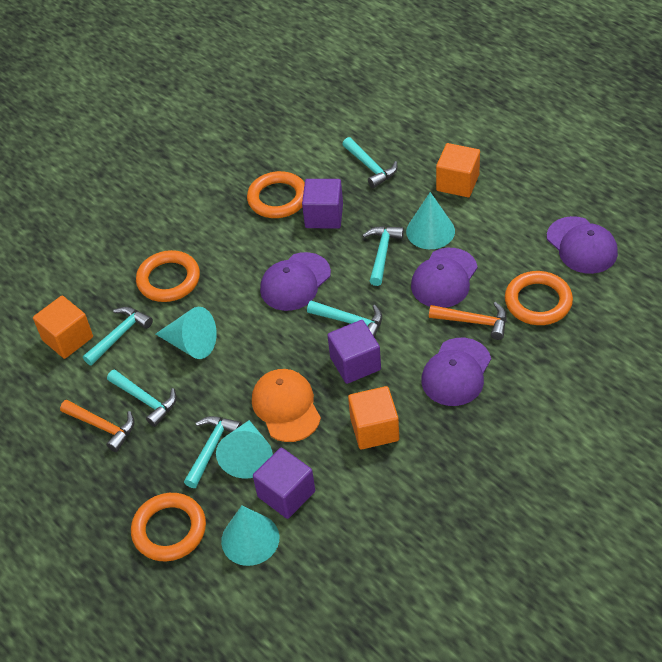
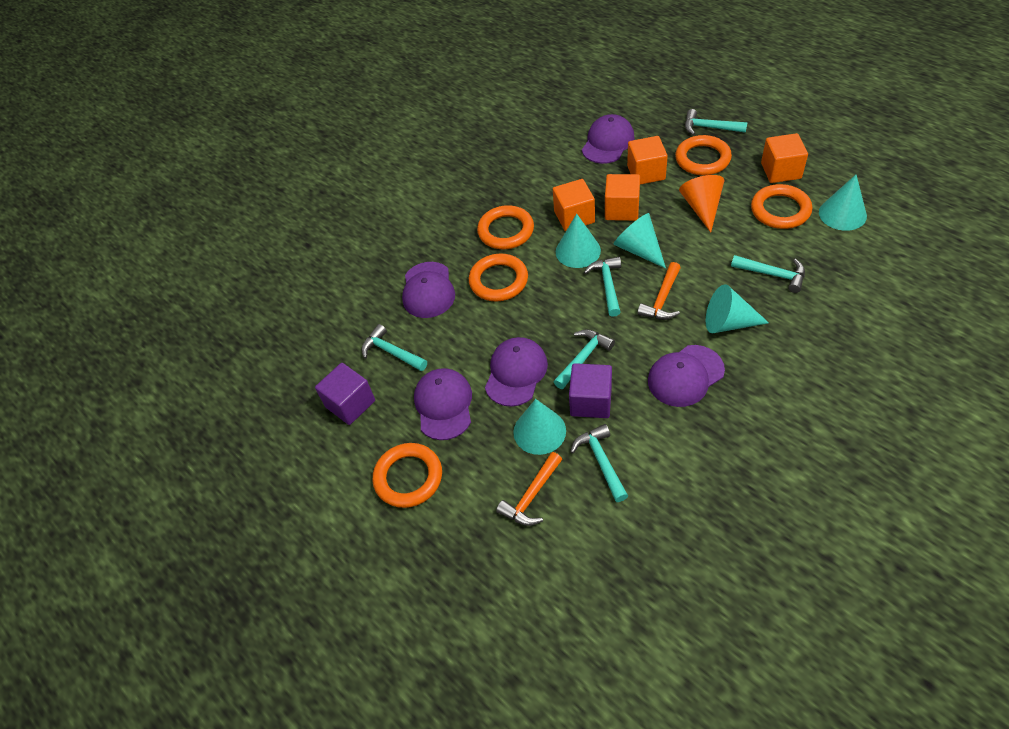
orange cap: 1 -> 0
orange cone: 0 -> 1
orange cube: 3 -> 4
orange ring: 4 -> 5
purple cap: 4 -> 5
purple cube: 3 -> 2
turquoise cone: 4 -> 5

